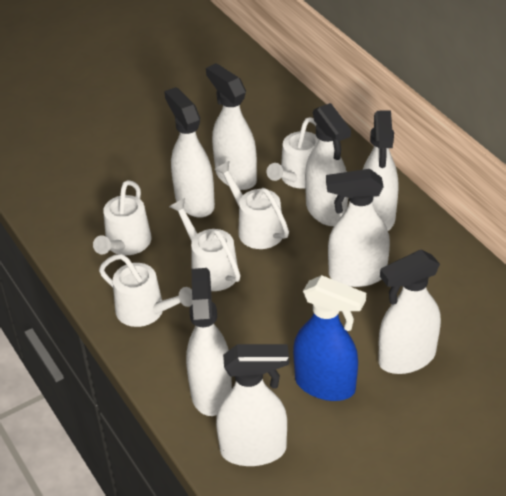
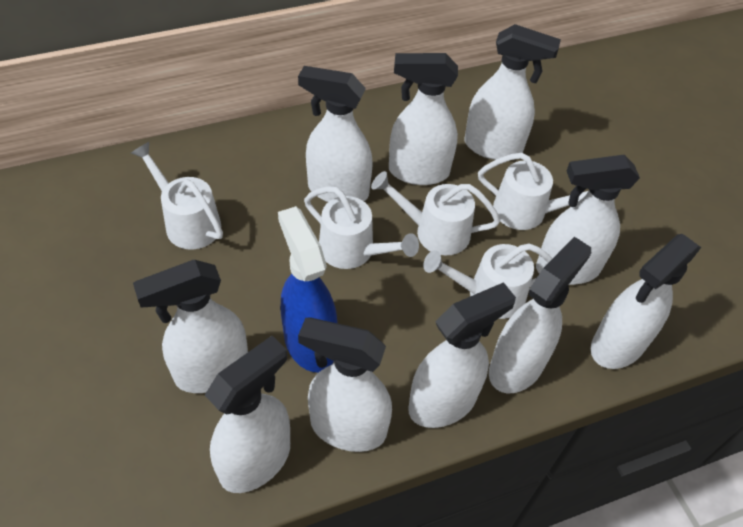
white spray bottle: 8 -> 10

